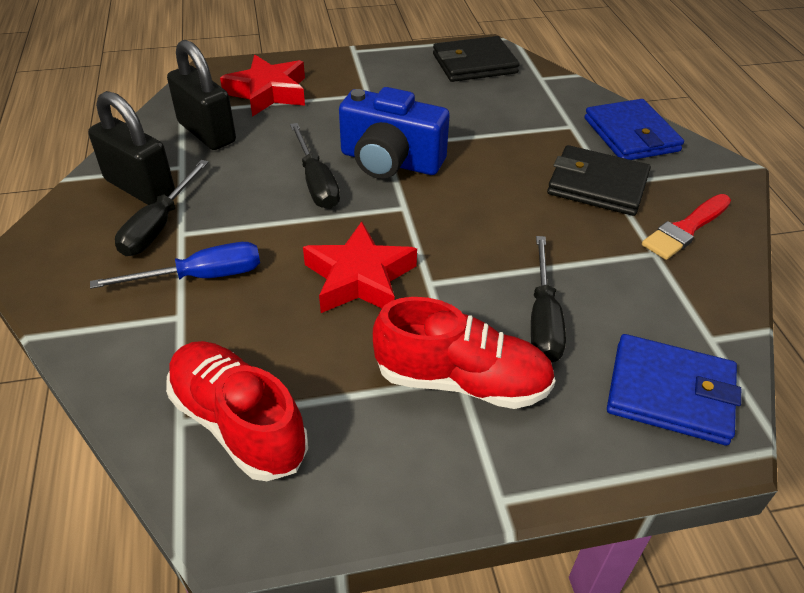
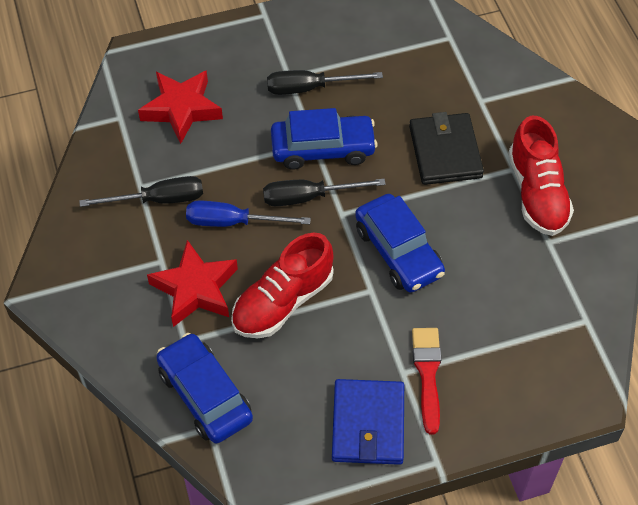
black padlock: 2 -> 0
black wallet: 2 -> 1
blue camera: 1 -> 0
blue car: 0 -> 3
blue wallet: 2 -> 1

